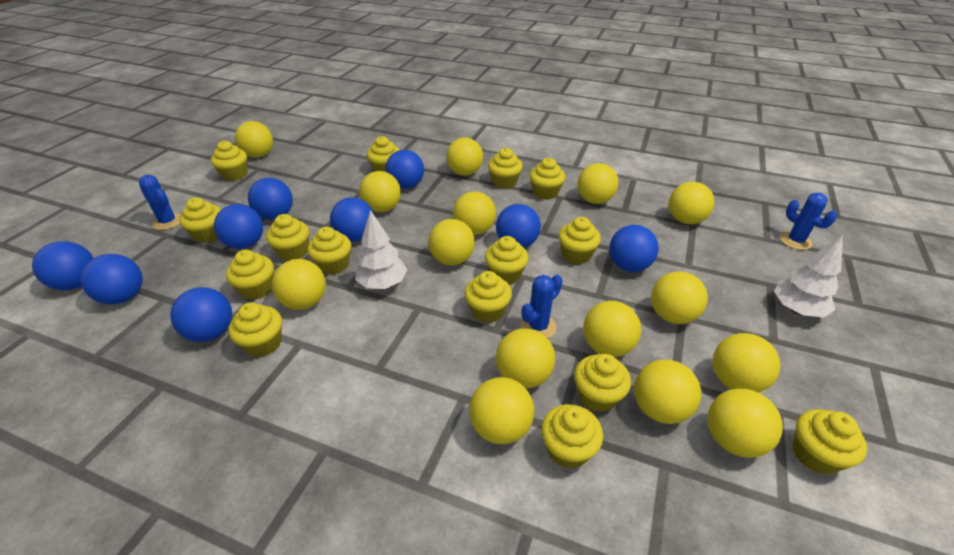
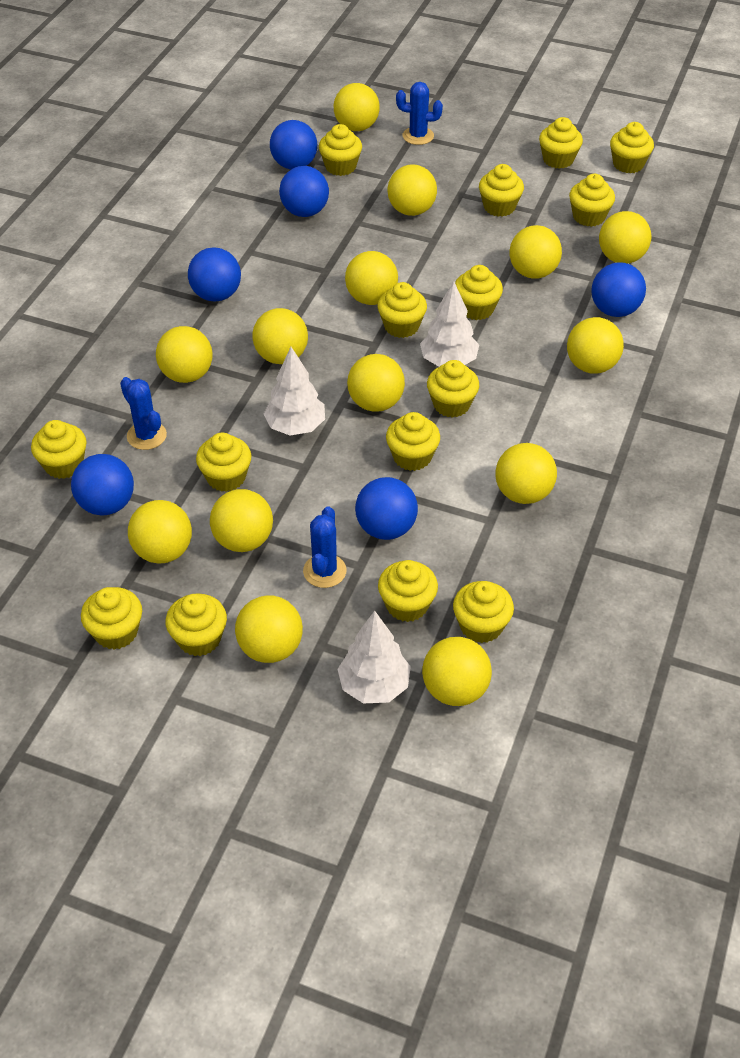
blue ball: 9 -> 6
white tree: 2 -> 3
yellow ball: 15 -> 14

